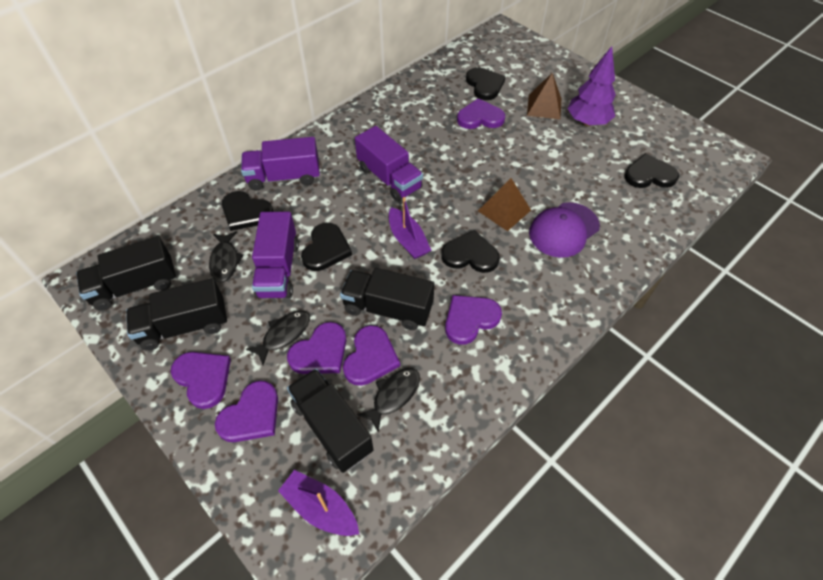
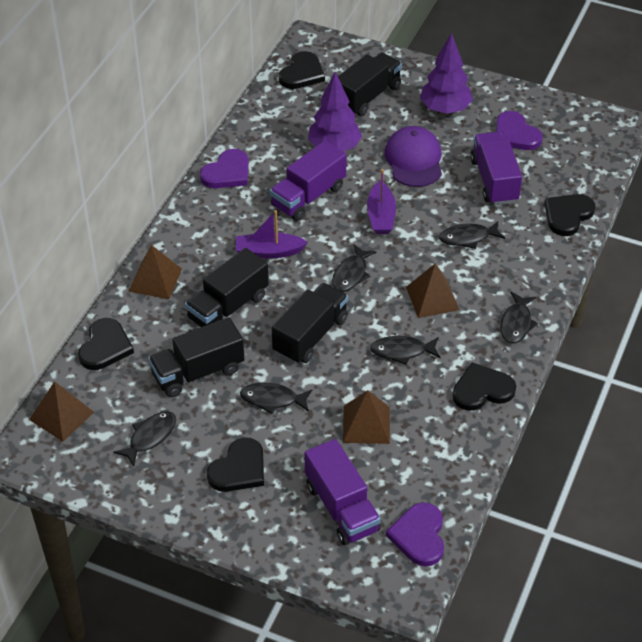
black fish: 3 -> 6
brown pyramid: 2 -> 4
purple heart: 6 -> 3
purple tree: 1 -> 2

